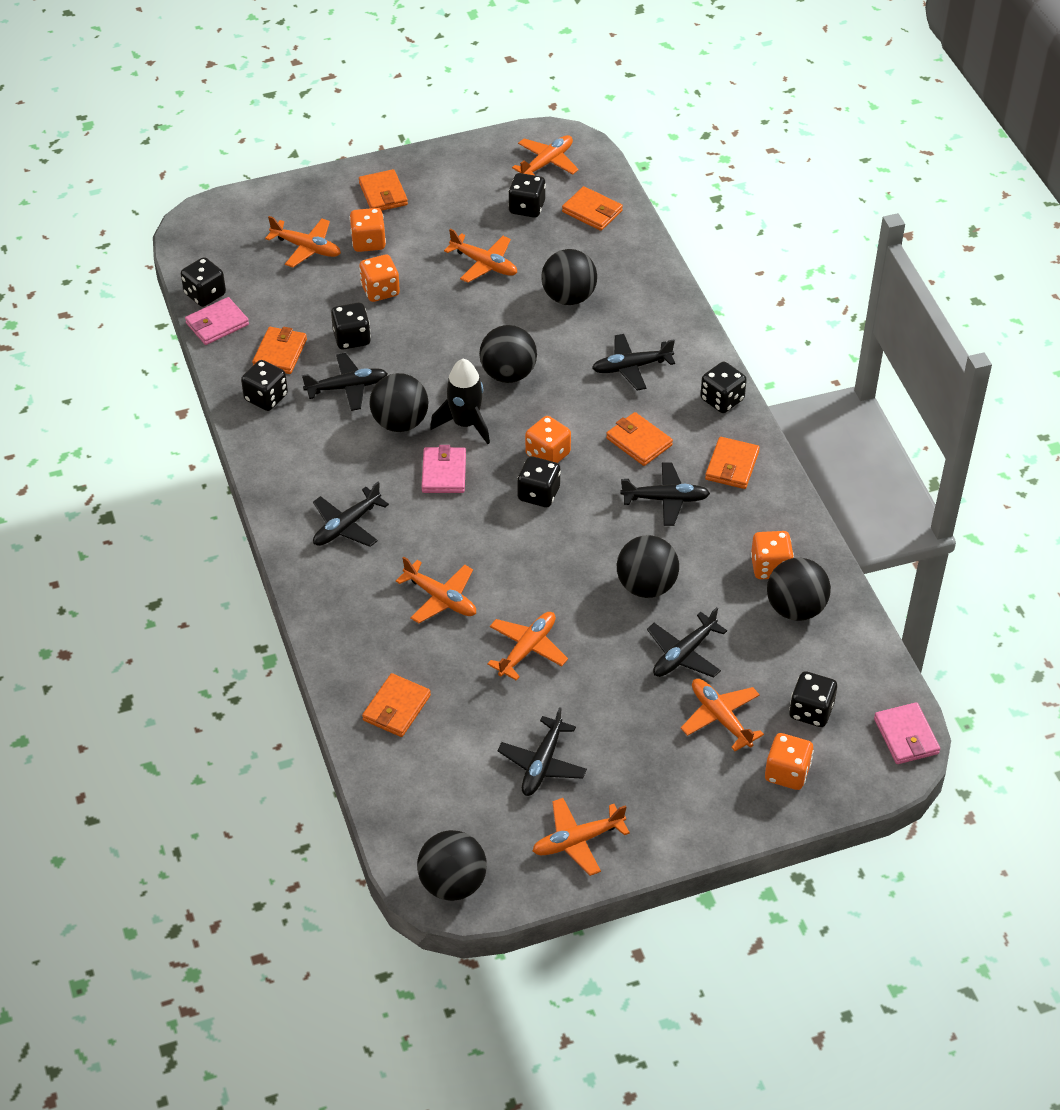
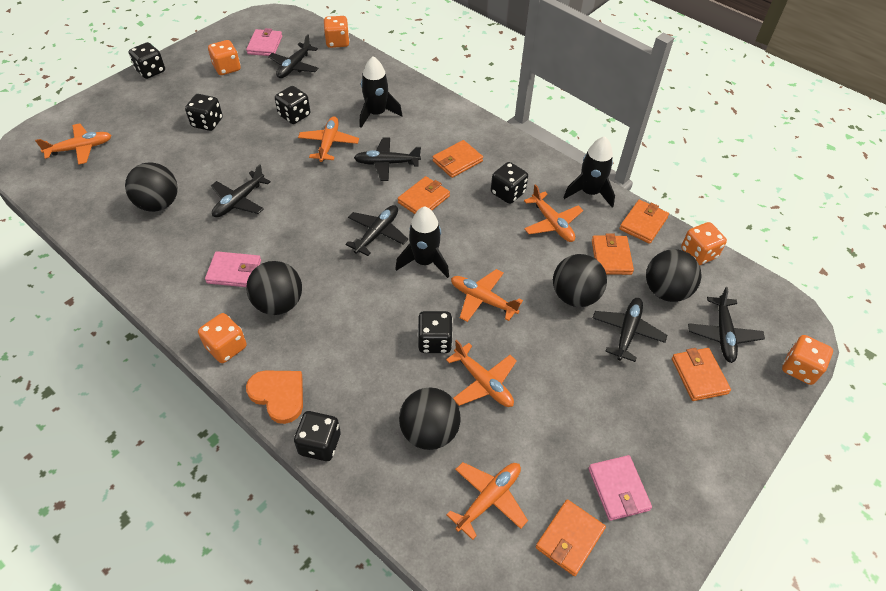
black ball: 6 -> 5
black dice: 7 -> 6
black rocket: 1 -> 3
orange heart: 0 -> 1
orange plane: 7 -> 6

